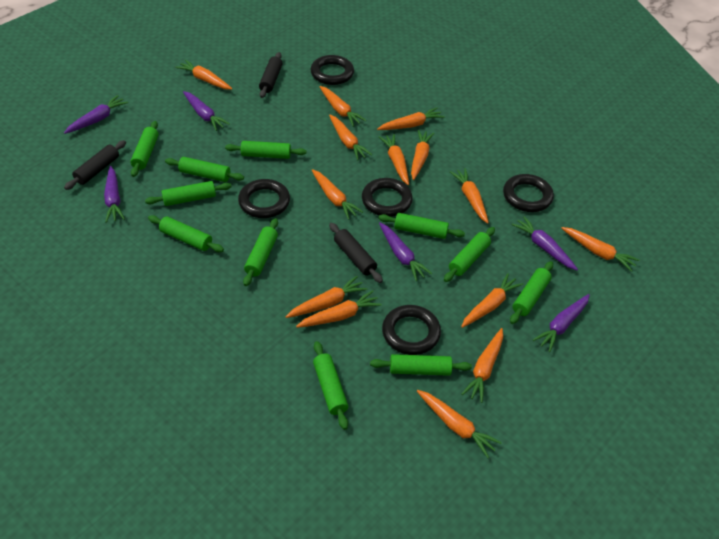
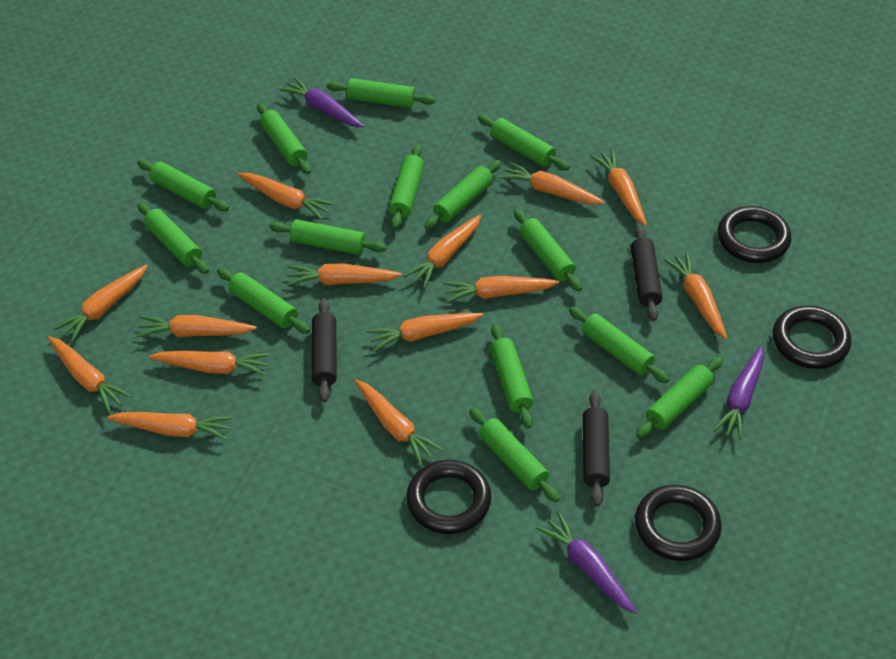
black ring: 5 -> 4
green rolling pin: 11 -> 14
purple carrot: 6 -> 3

